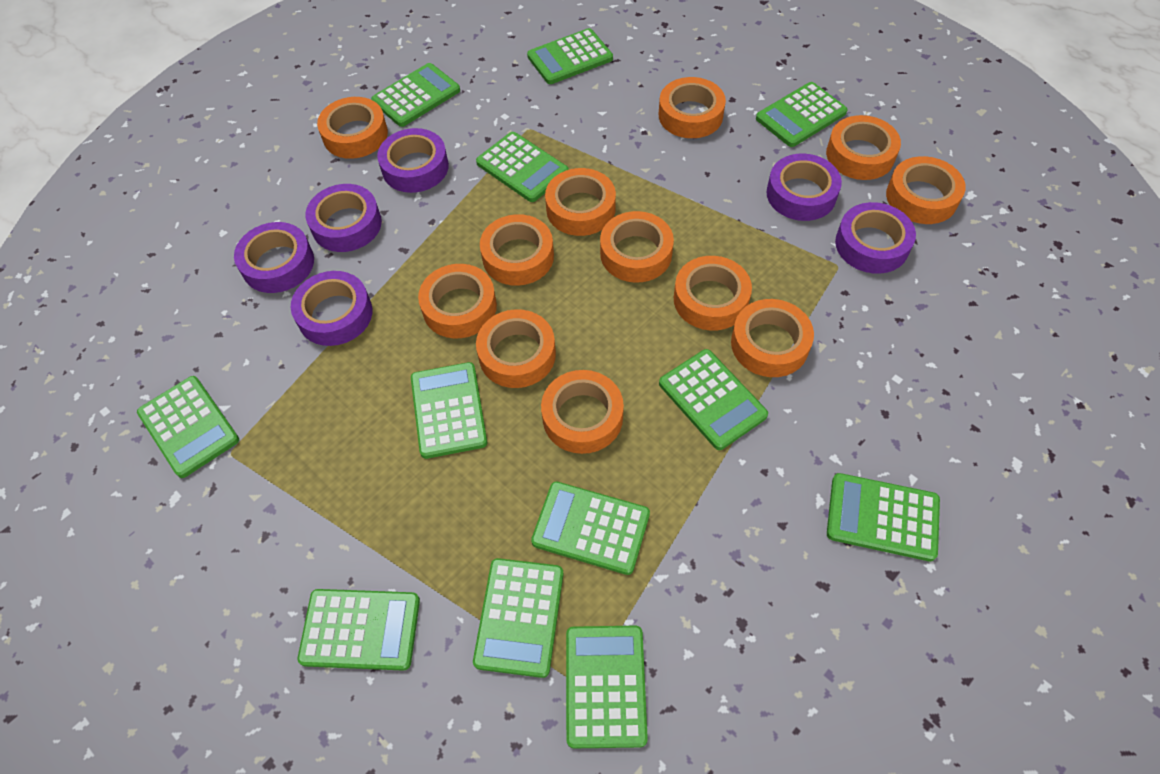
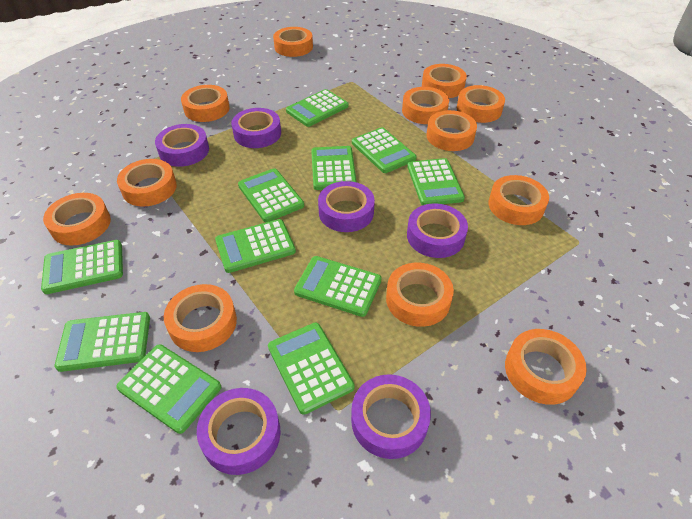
green calculator: 12 -> 11

